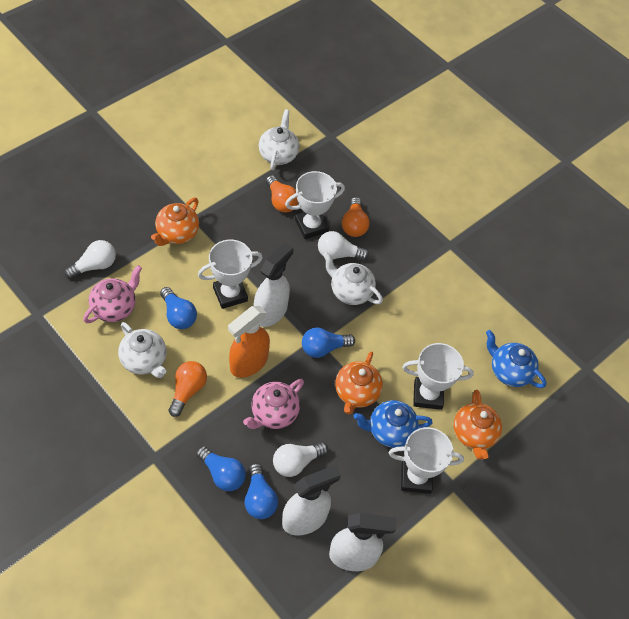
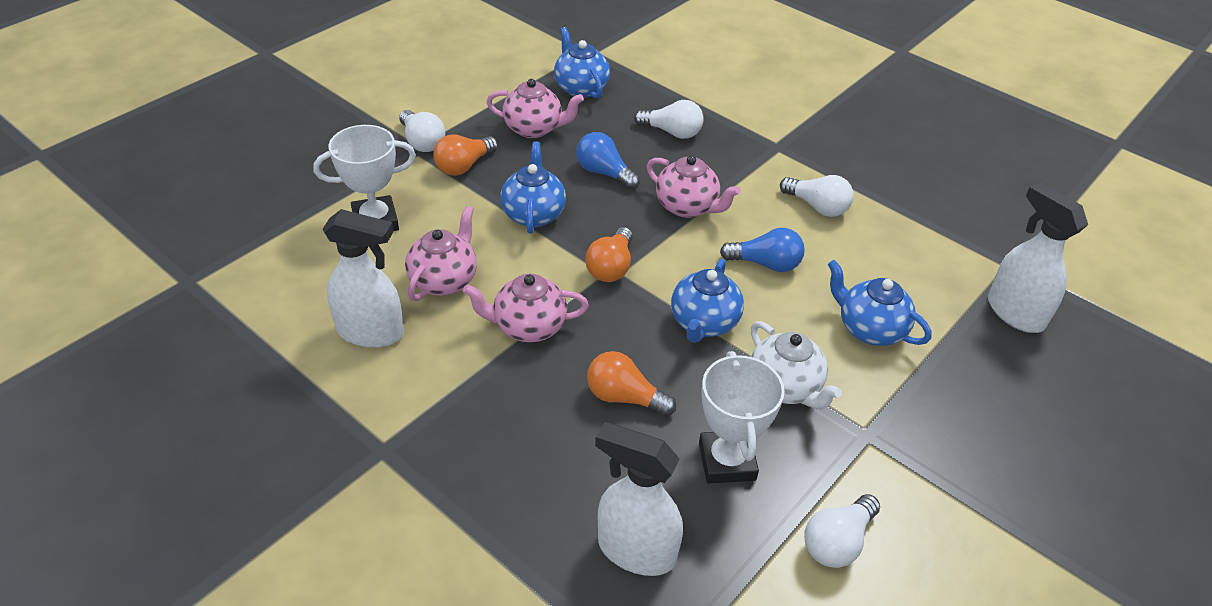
blue light bulb: 4 -> 2
blue teapot: 2 -> 4
orange spray bottle: 1 -> 0
orange teapot: 3 -> 0
pink teapot: 2 -> 4
white light bulb: 3 -> 4
white teapot: 3 -> 1
white trophy: 4 -> 2

